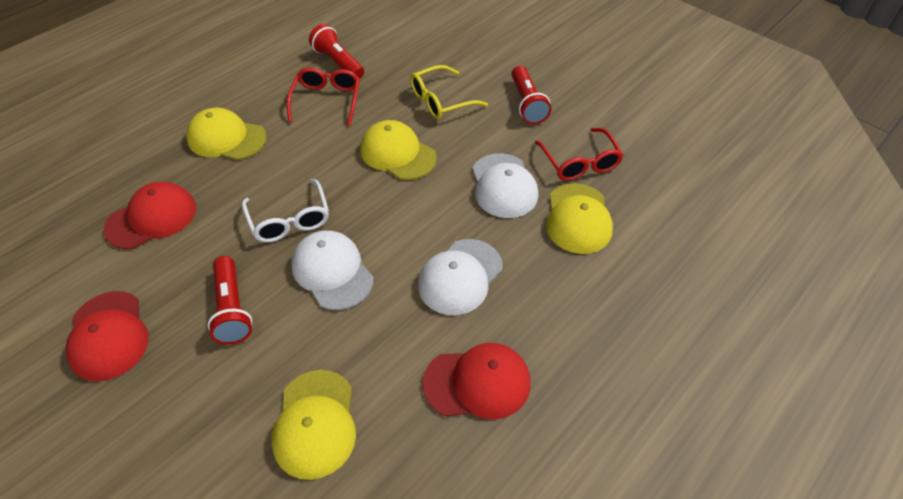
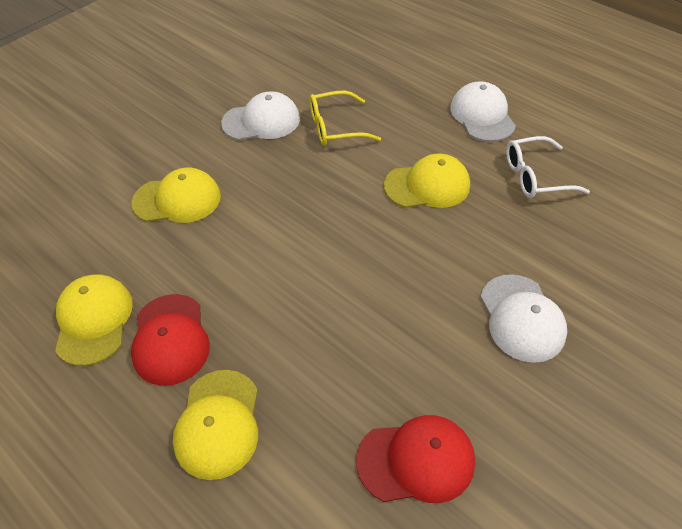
red cap: 3 -> 2
red flashlight: 3 -> 0
red glasses: 2 -> 0

